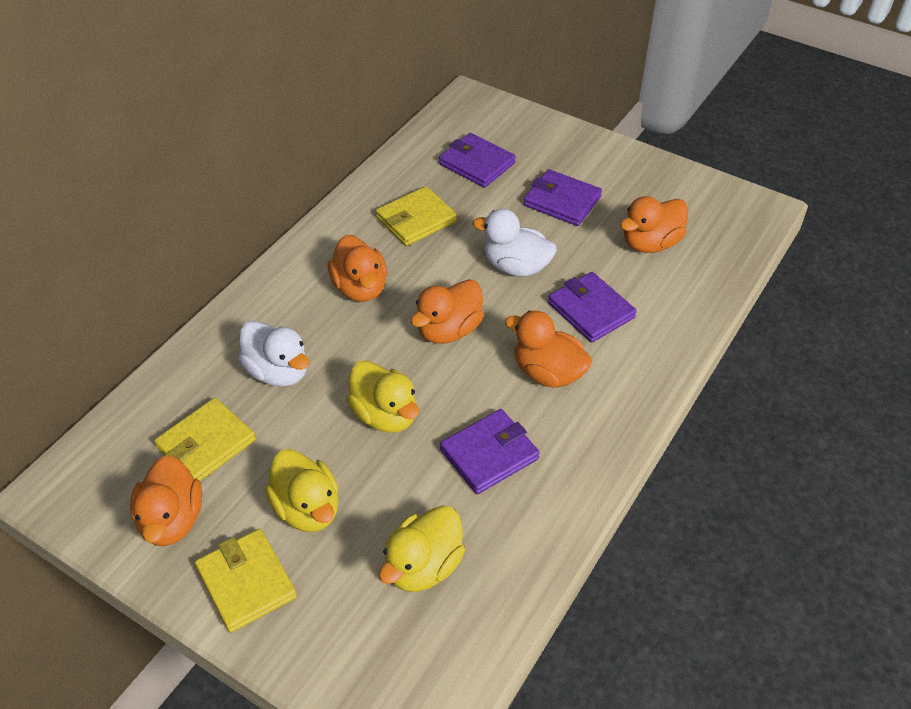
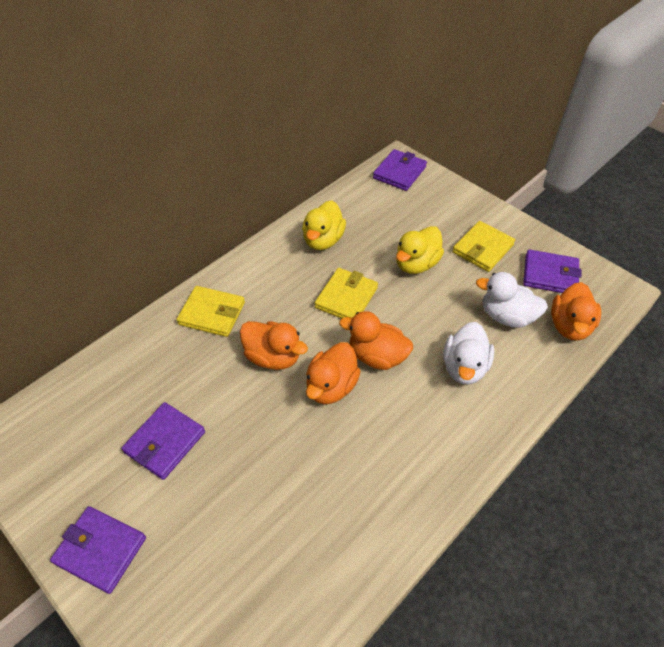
orange duck: 5 -> 4
yellow duck: 3 -> 2

